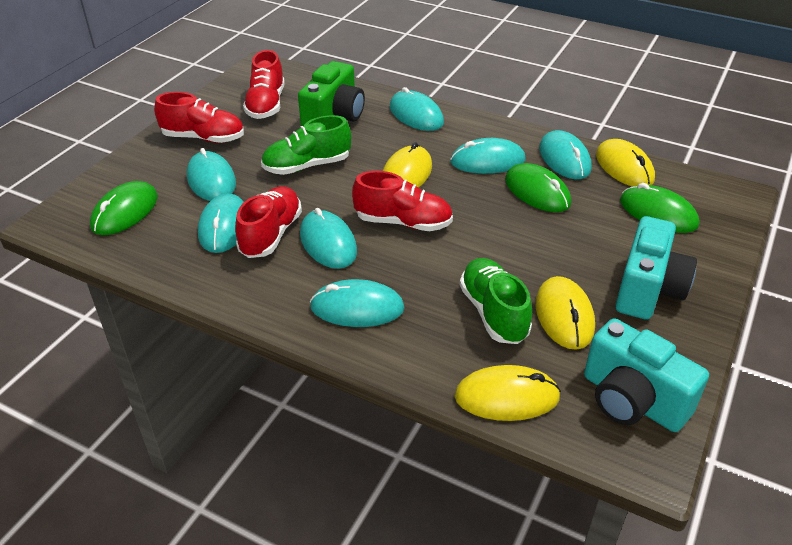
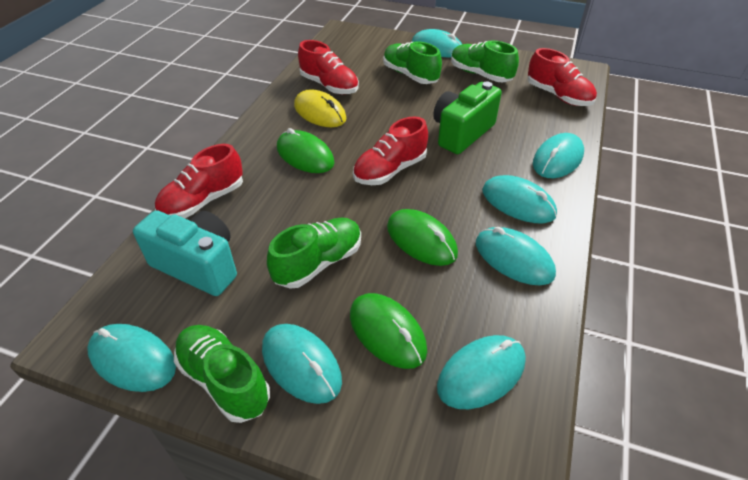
green shoe: 2 -> 4
turquoise camera: 2 -> 1
yellow mouse: 4 -> 1

